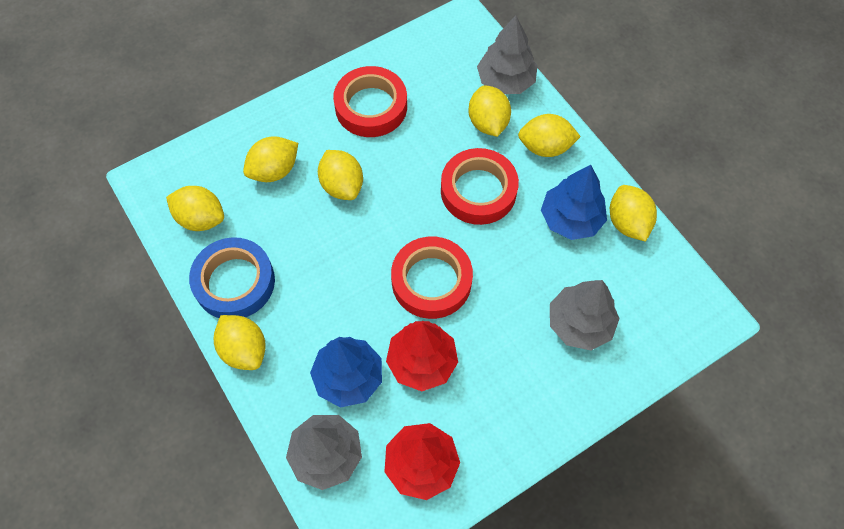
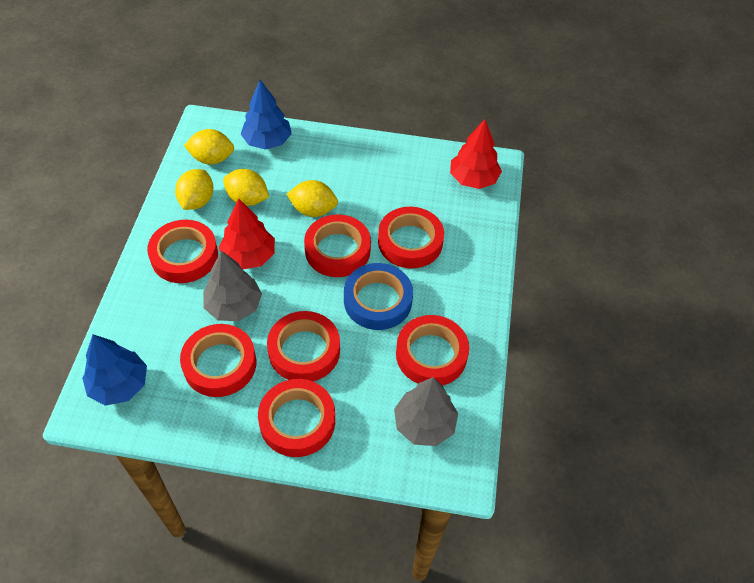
grey tree: 3 -> 2
red tape: 3 -> 7
yellow lemon: 7 -> 4

